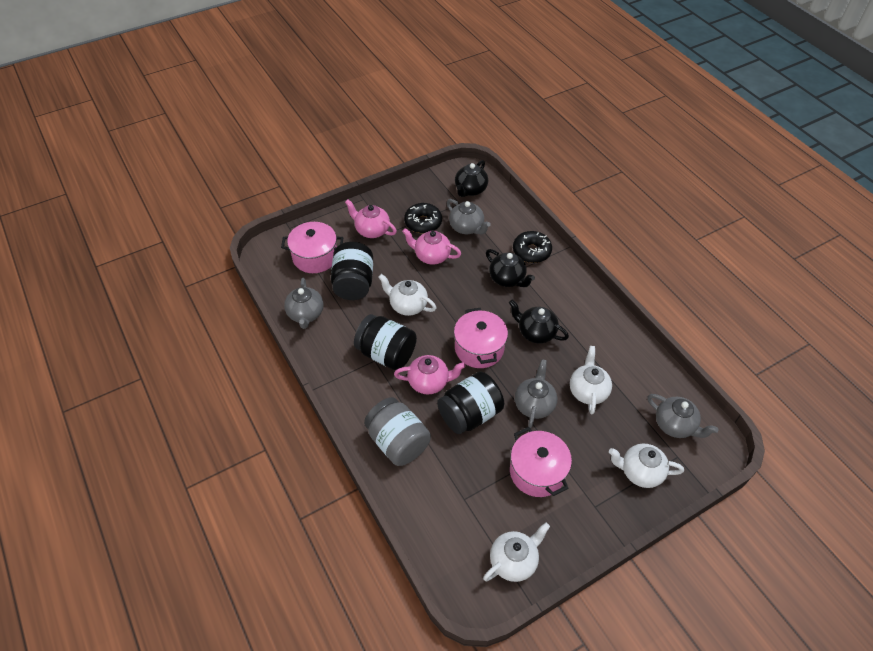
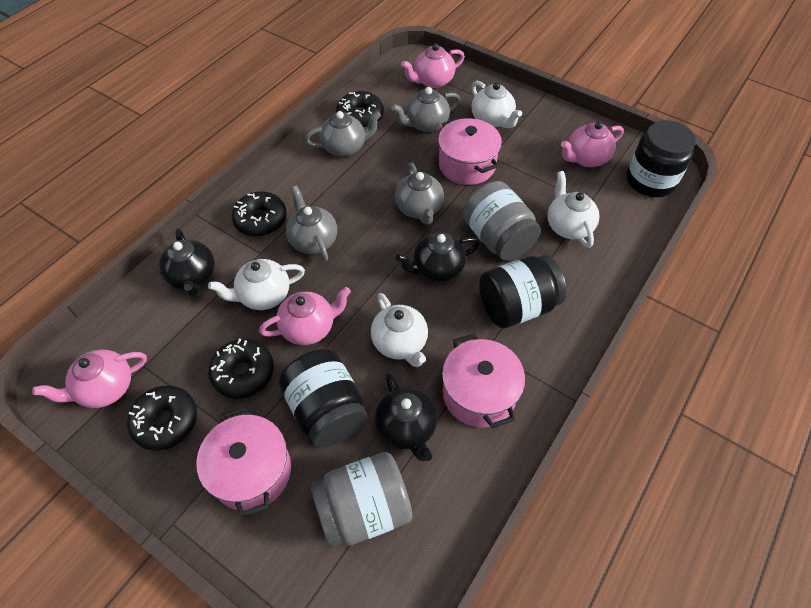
black donut: 2 -> 4
grey jar: 1 -> 2
pink teapot: 3 -> 4

